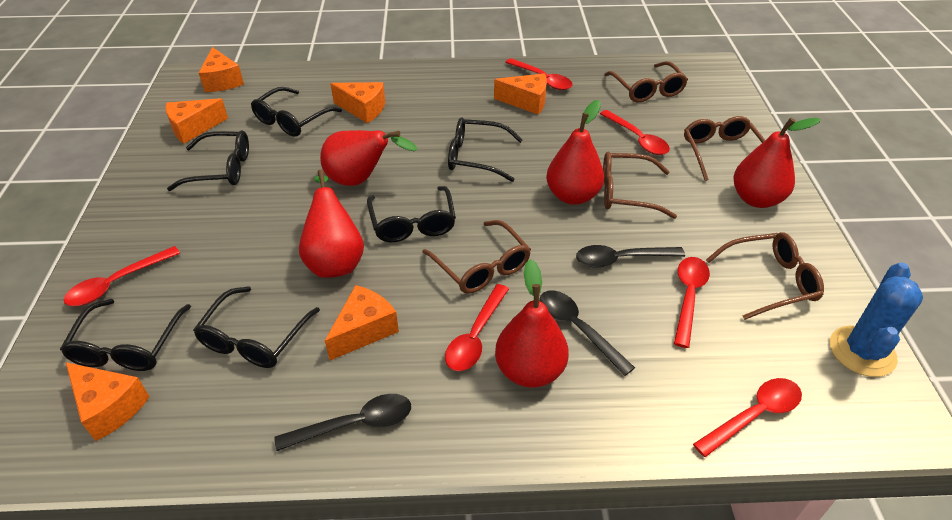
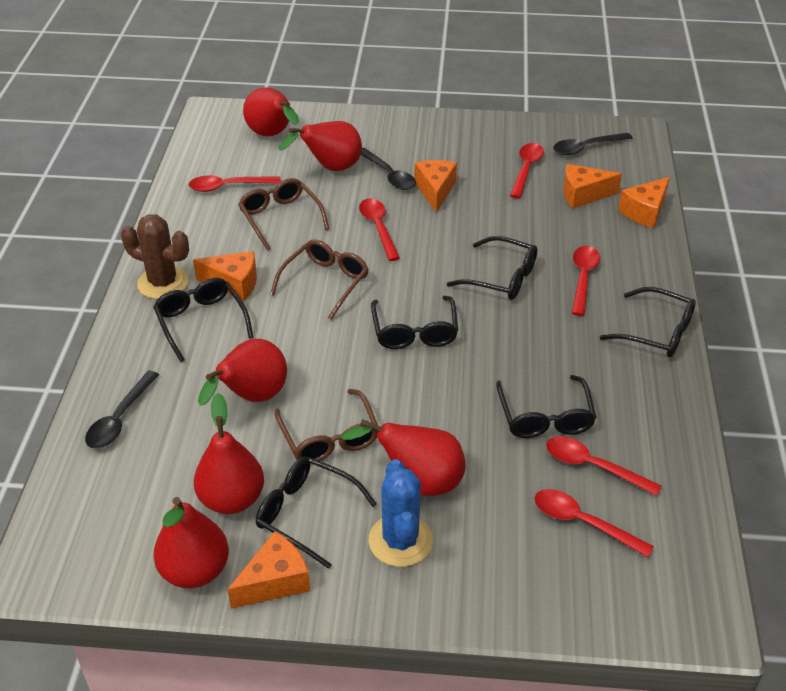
brown cactus: 0 -> 1
brown glasses: 5 -> 3
orange cheese: 6 -> 5
red pear: 5 -> 6

